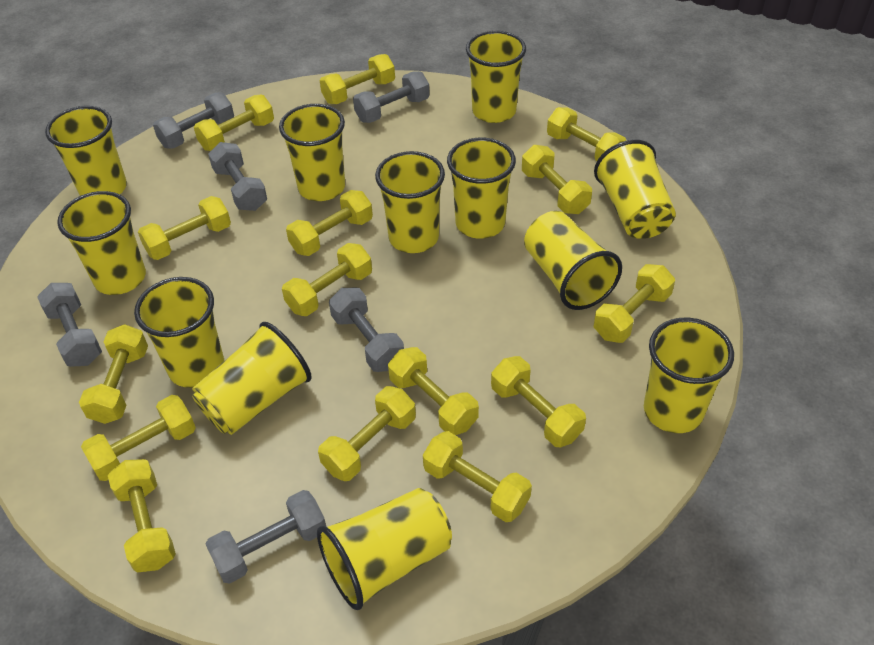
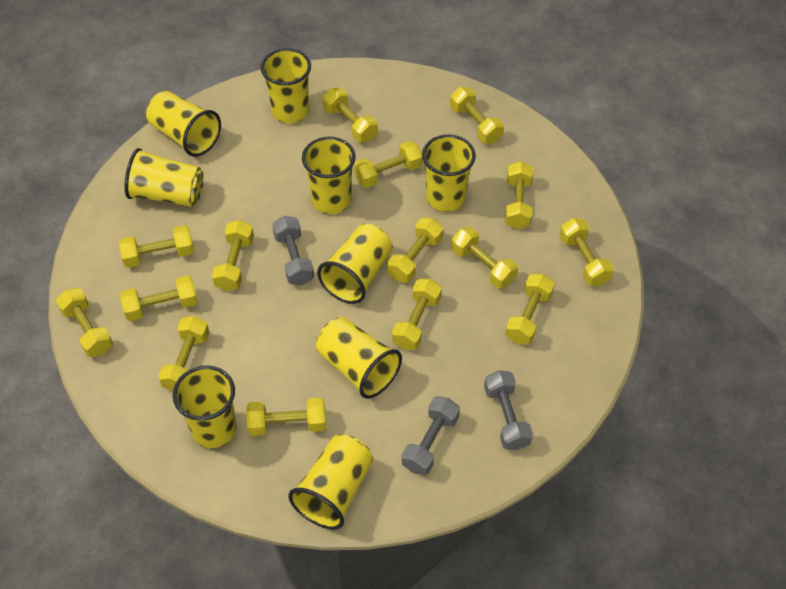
grey dumbbell: 6 -> 3
yellow cup: 12 -> 9

